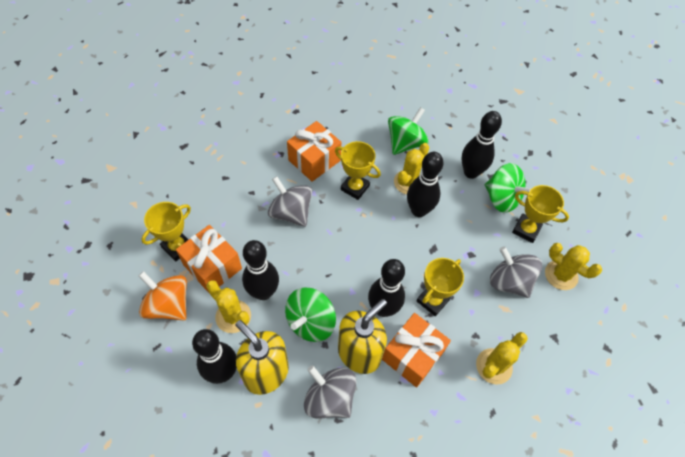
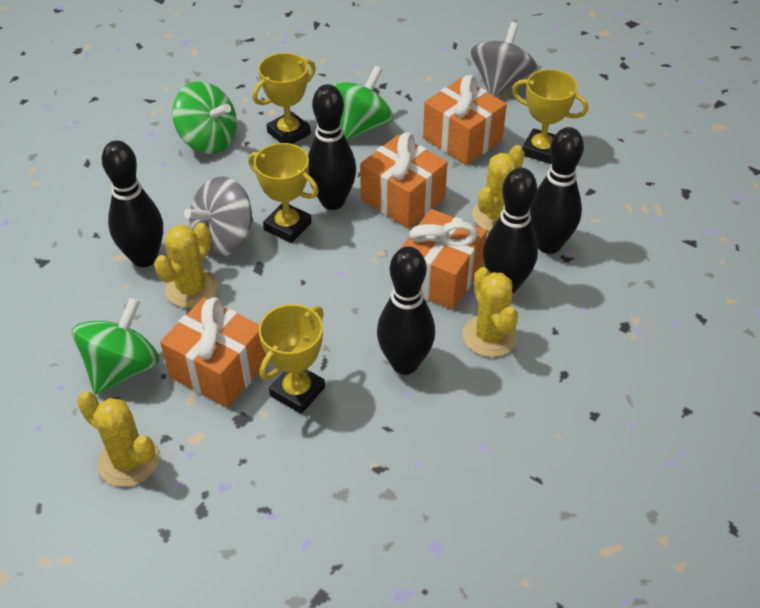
grey spinning top: 3 -> 2
orange gift: 3 -> 4
orange spinning top: 1 -> 0
yellow soap dispenser: 2 -> 0

